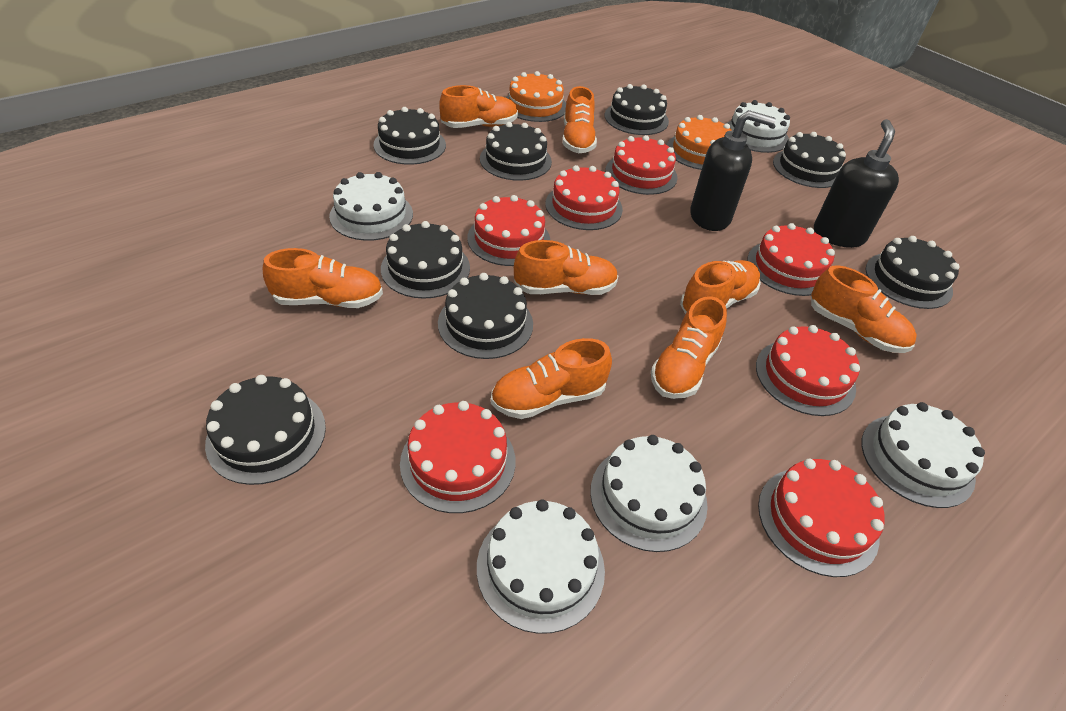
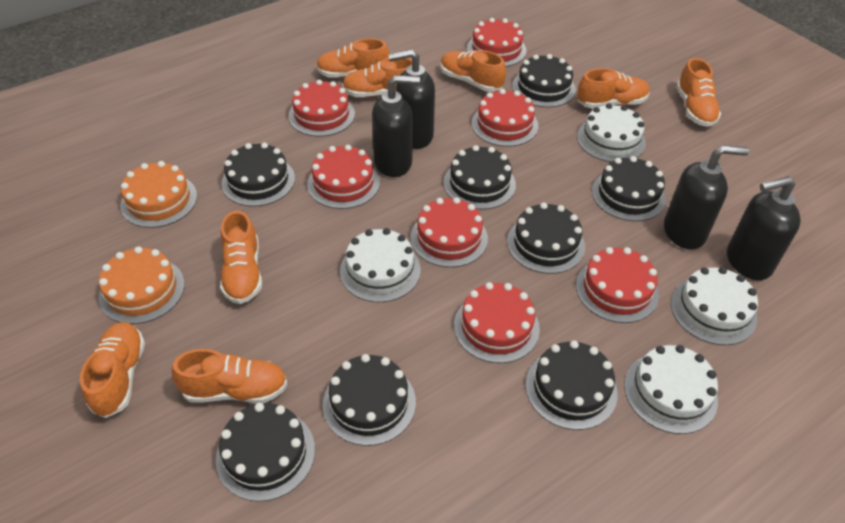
black soap dispenser: 2 -> 4
white cake: 5 -> 4

